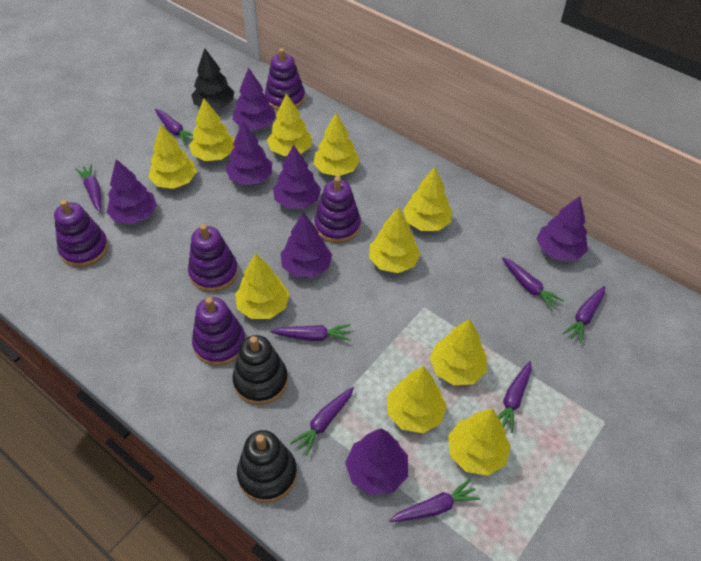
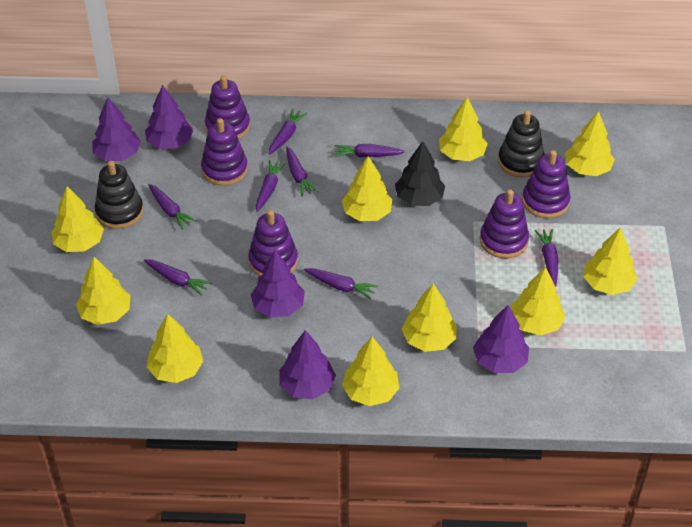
purple tree: 7 -> 5

